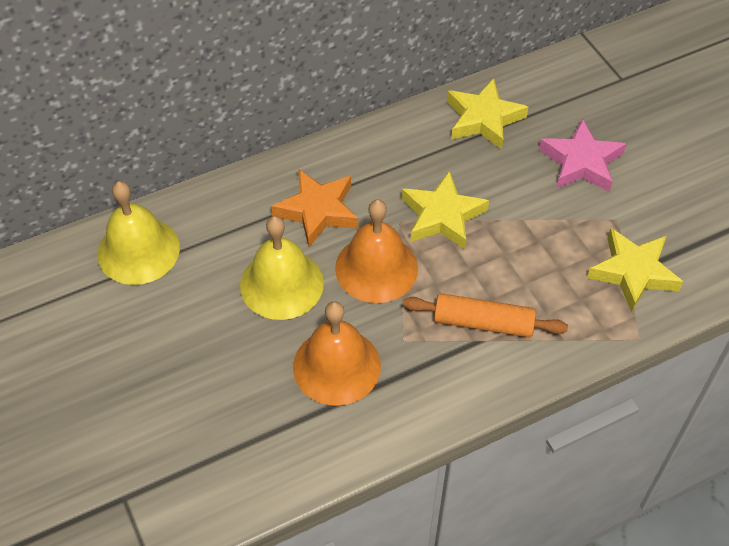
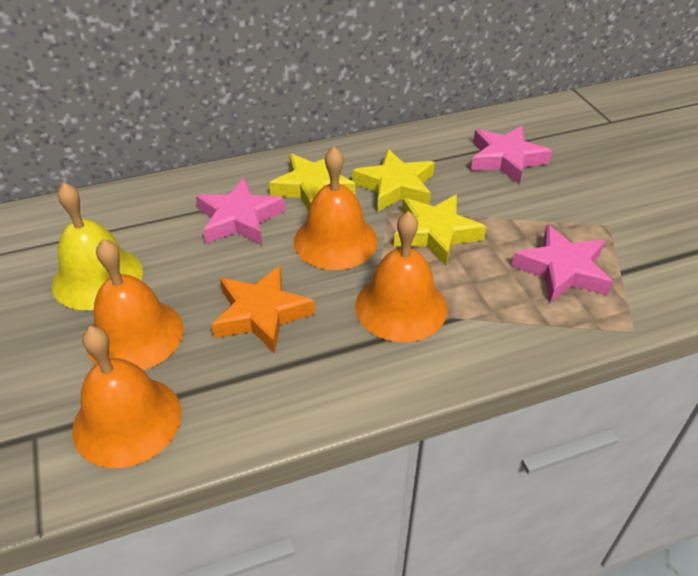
orange bell: 2 -> 4
orange rolling pin: 1 -> 0
pink star: 1 -> 3
yellow bell: 2 -> 1

